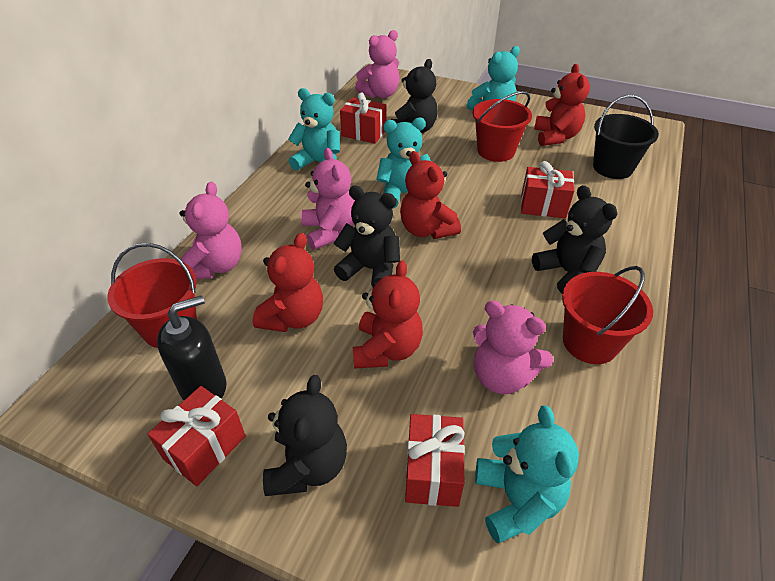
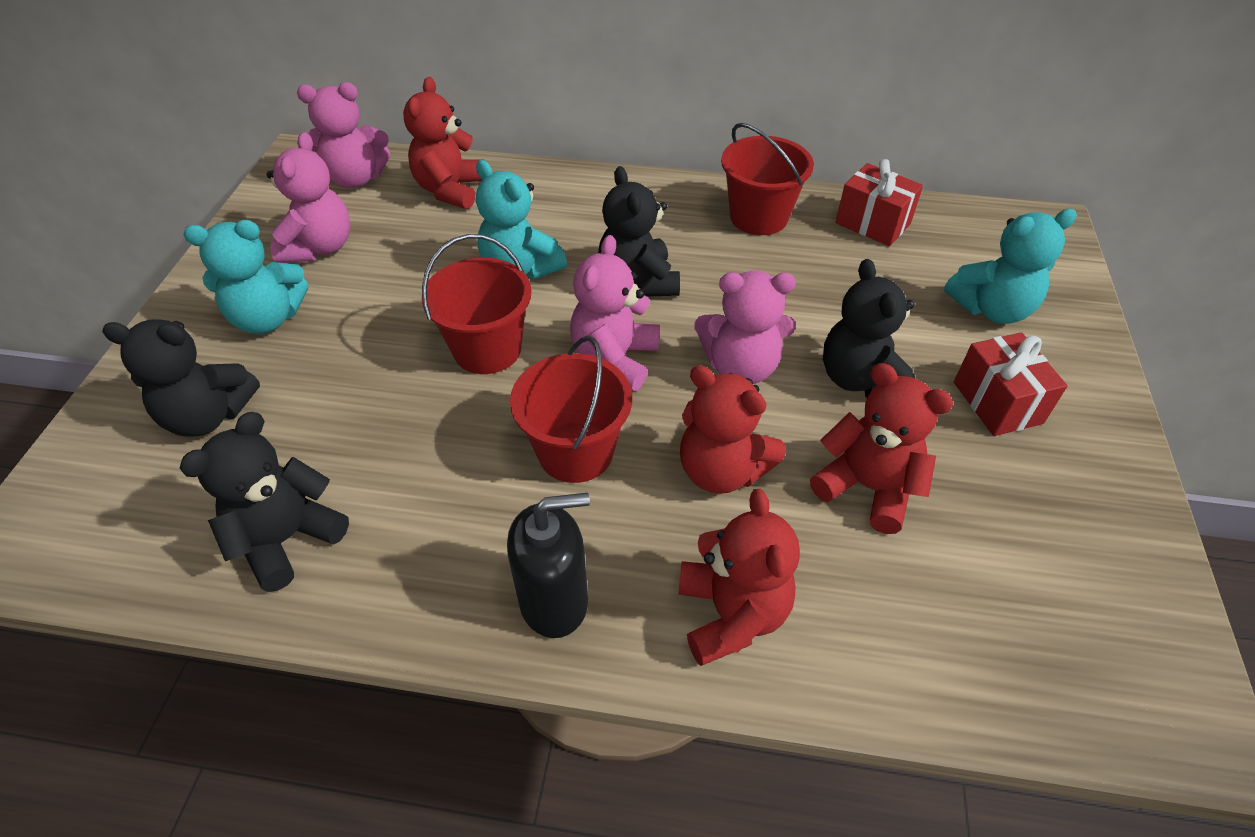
black bucket: 1 -> 0
red gift: 4 -> 2
turquoise teddy bear: 4 -> 3

